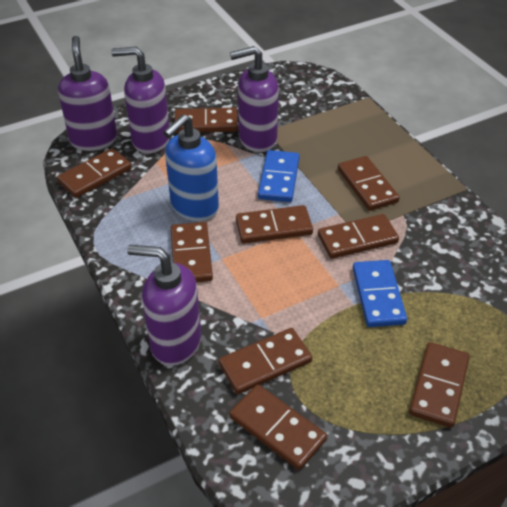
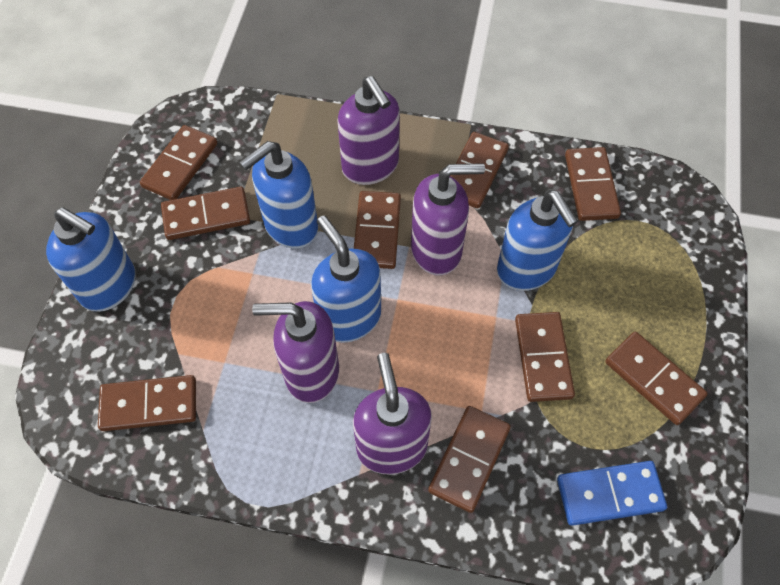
blue domino: 2 -> 1
blue soap dispenser: 1 -> 4

